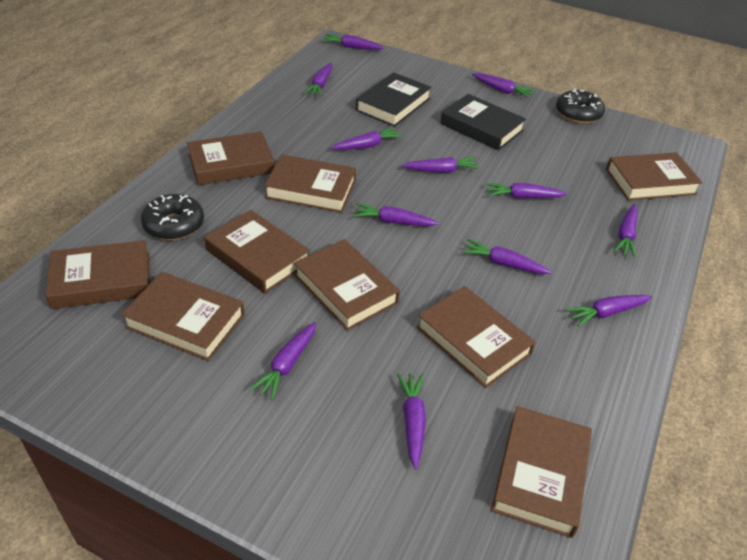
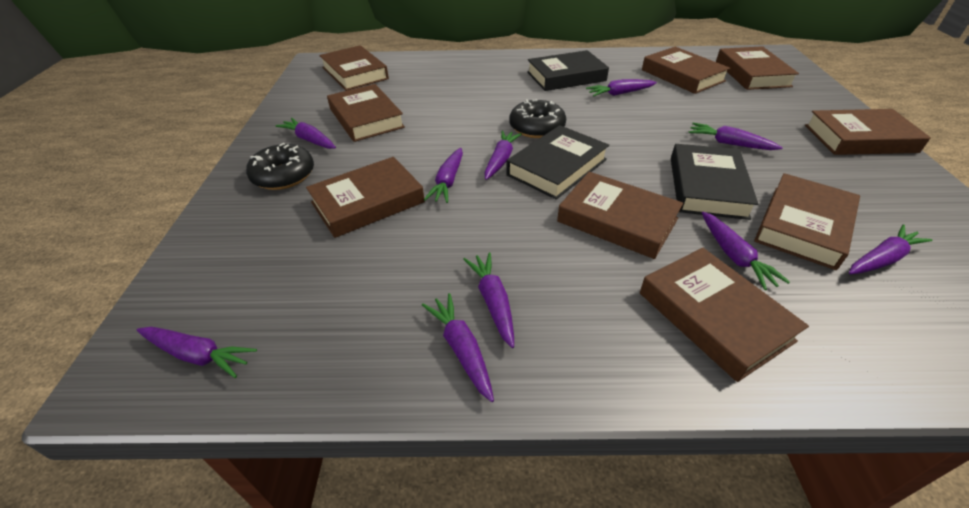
black book: 2 -> 3
purple carrot: 12 -> 10

